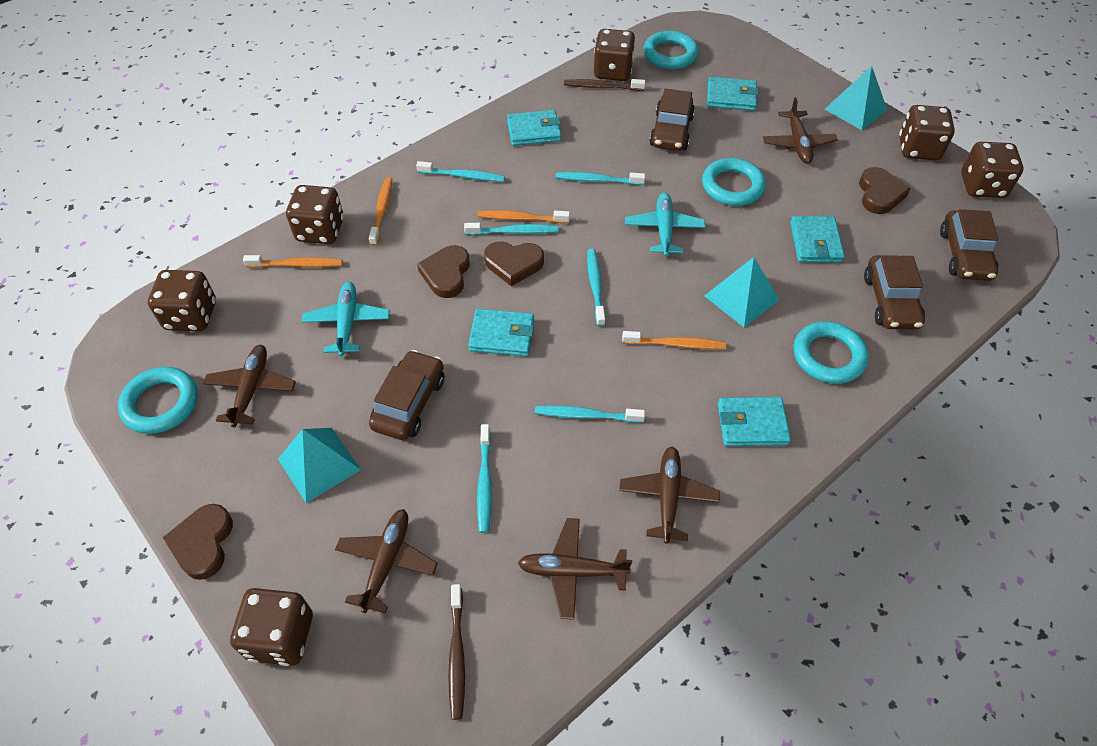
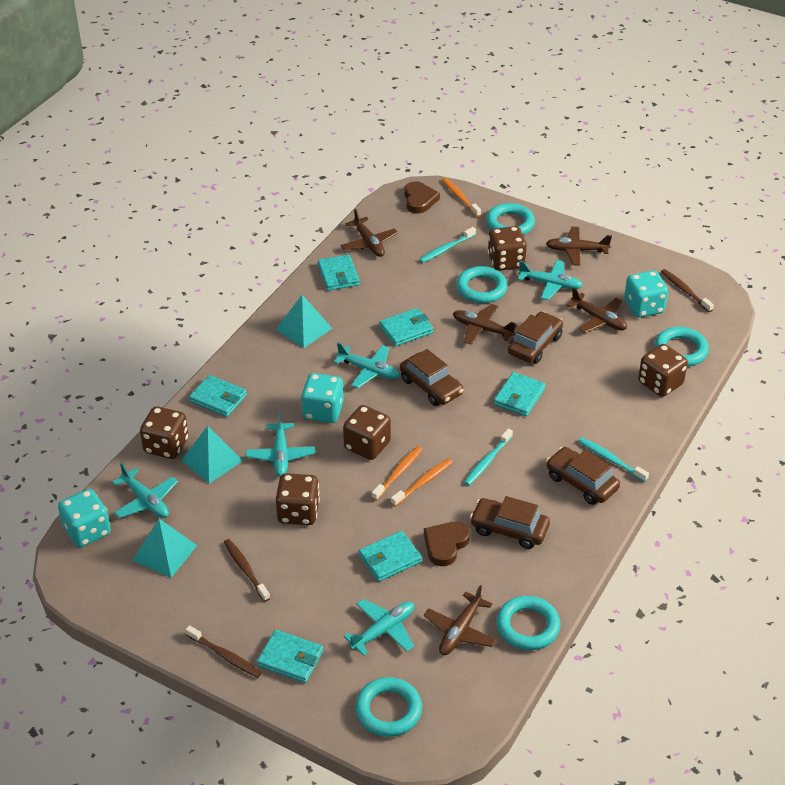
brown dice: 6 -> 5
brown heart: 4 -> 2
brown toothbrush: 2 -> 3
orange toothbrush: 4 -> 3
turquoise dice: 0 -> 3
turquoise plane: 2 -> 5
turquoise ring: 4 -> 5
turquoise toothbrush: 6 -> 3
turquoise wallet: 5 -> 6

